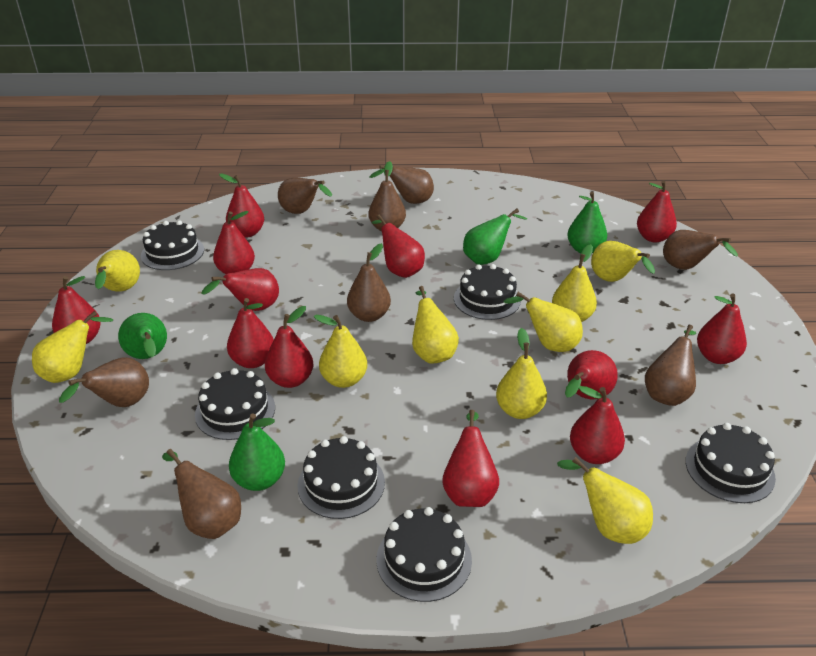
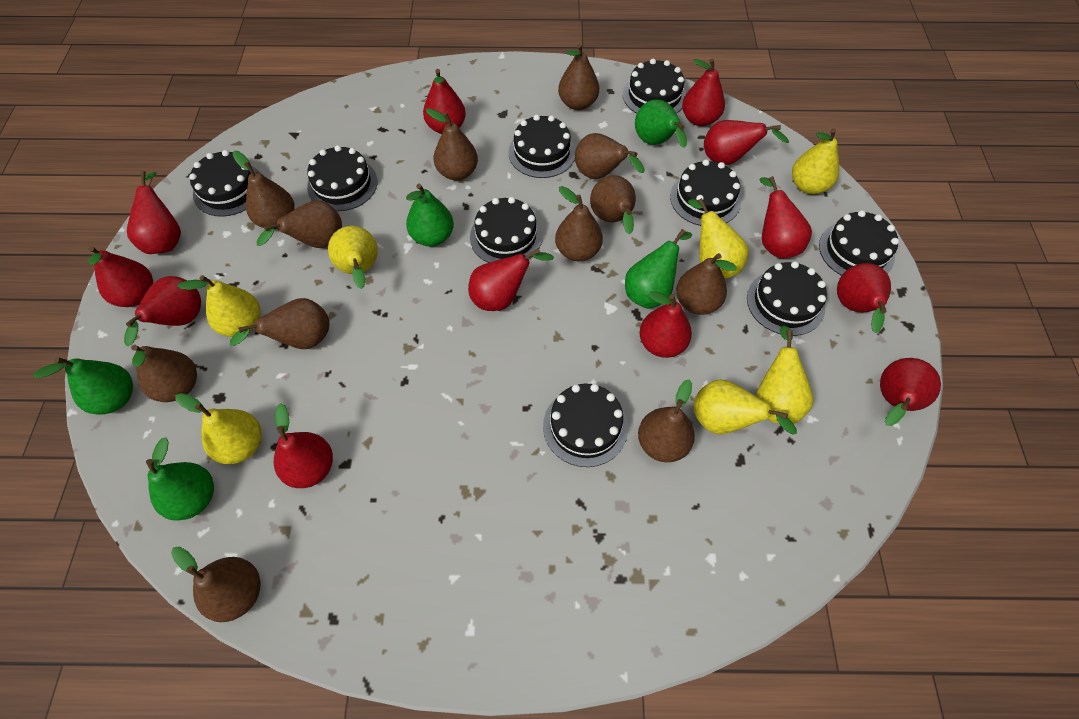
black cake: 6 -> 9
brown pear: 8 -> 12
green pear: 4 -> 5
yellow pear: 9 -> 7

